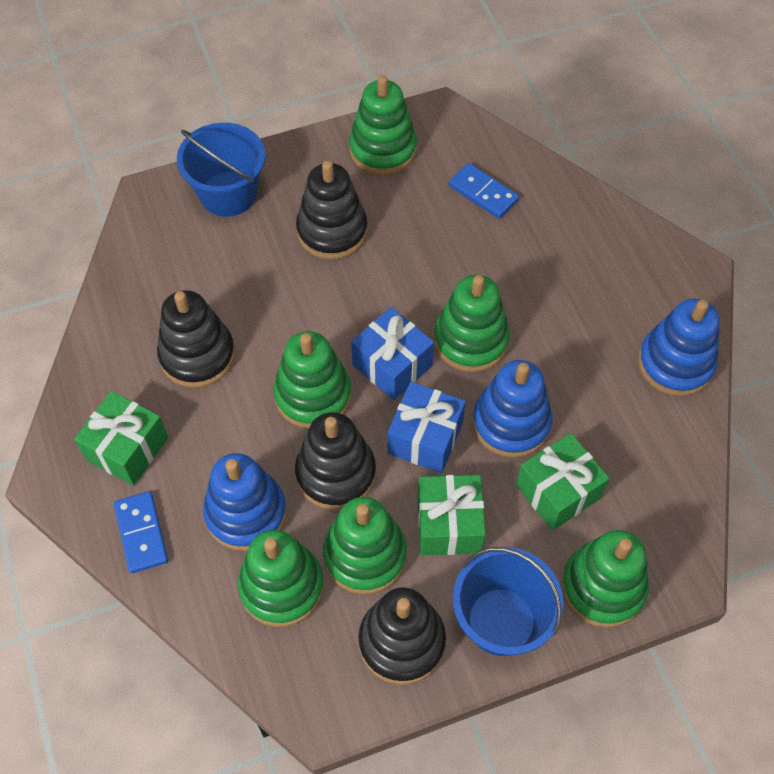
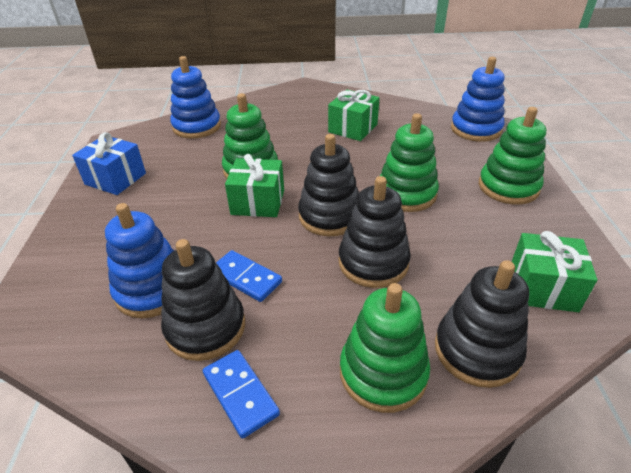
blue bucket: 2 -> 0
blue gift: 2 -> 1
green stacking toy: 6 -> 4

